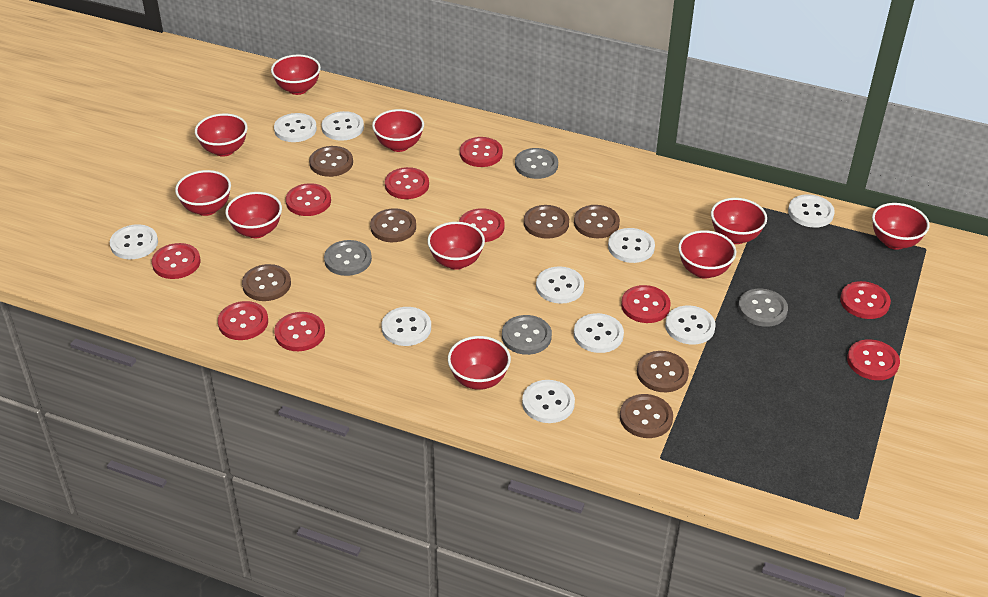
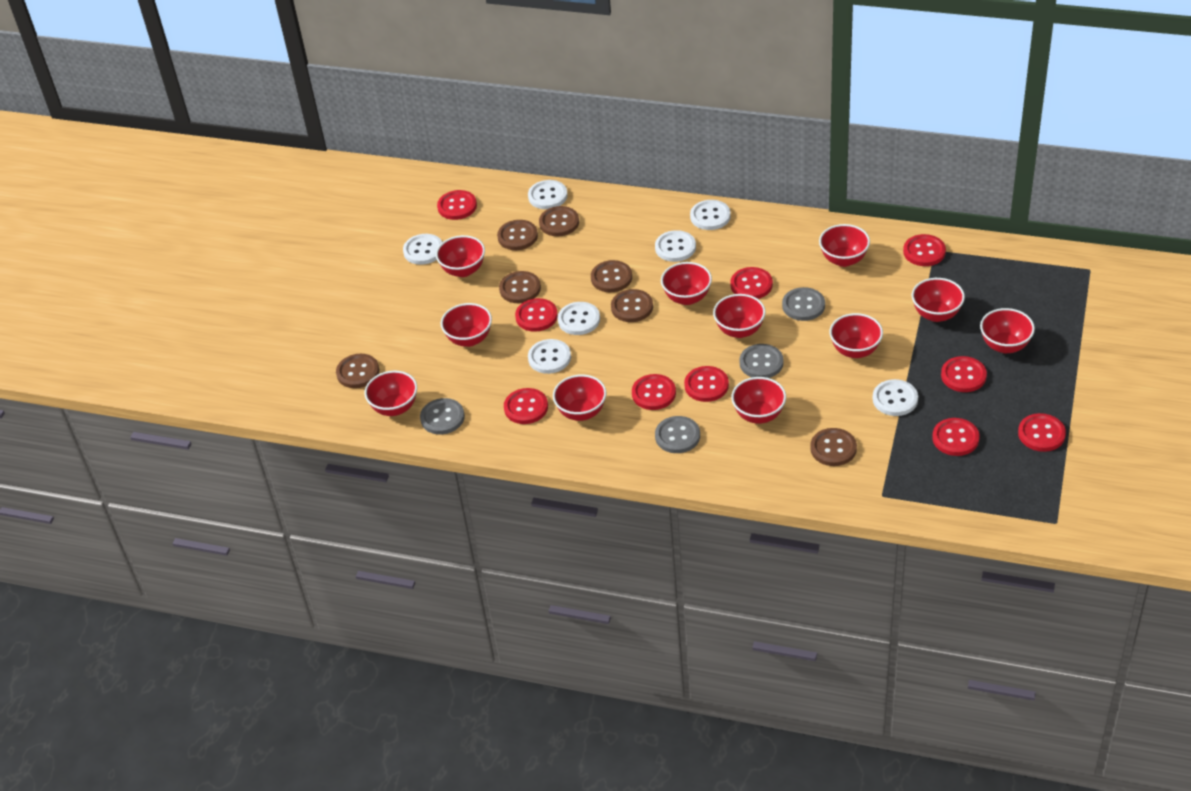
red bowl: 10 -> 11
white button: 10 -> 7

